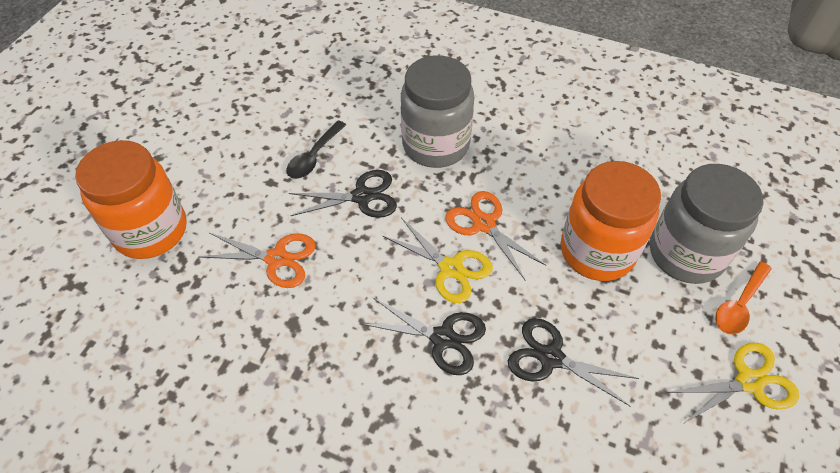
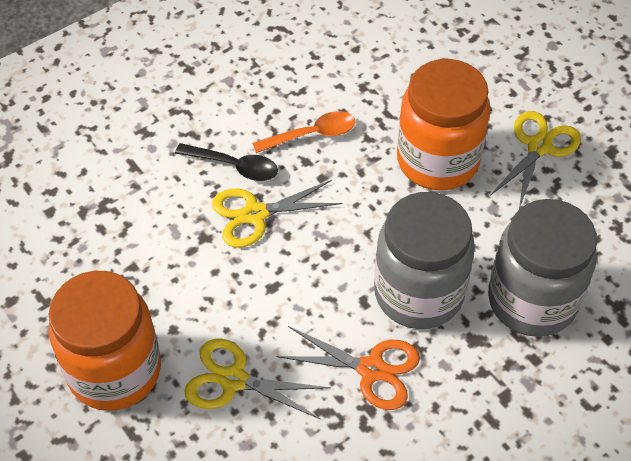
black scissors: 3 -> 0
orange scissors: 2 -> 1
yellow scissors: 2 -> 3

